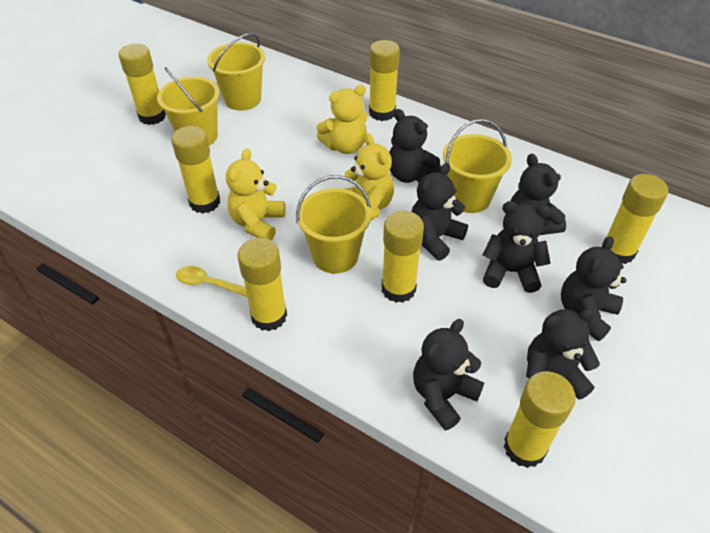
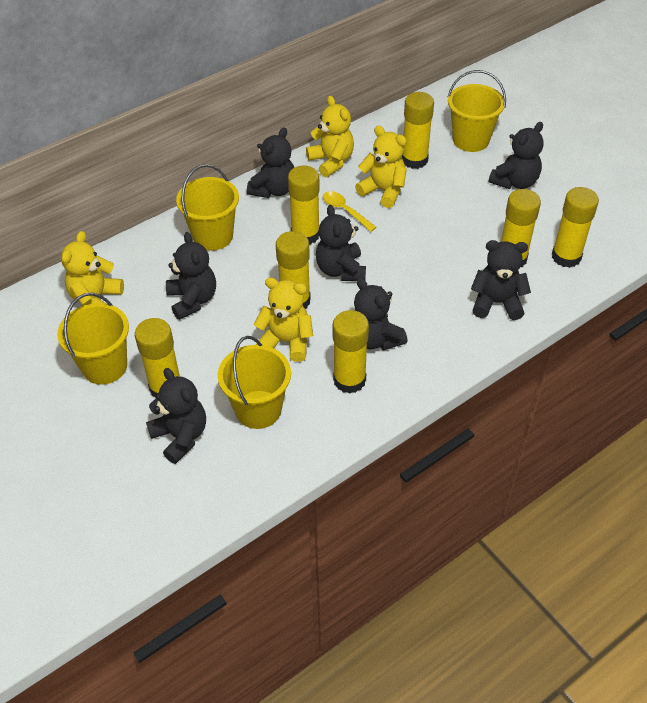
yellow teddy bear: 3 -> 4

